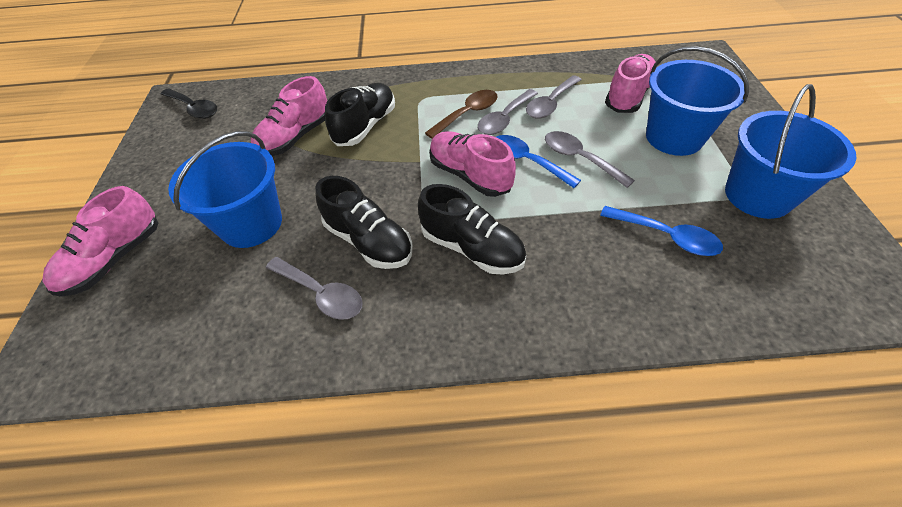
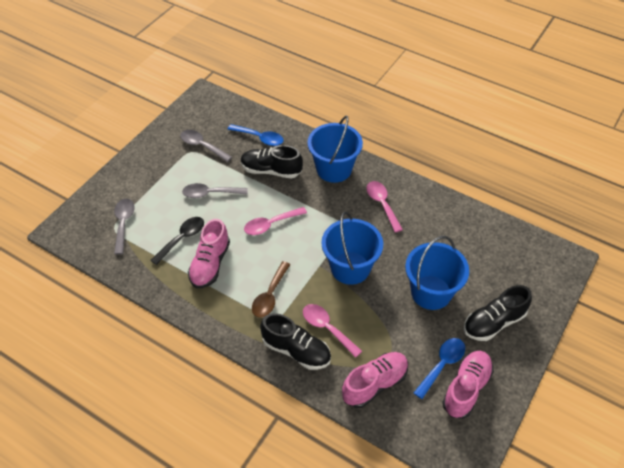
grey spoon: 4 -> 3
pink shoe: 4 -> 3
pink spoon: 0 -> 3

